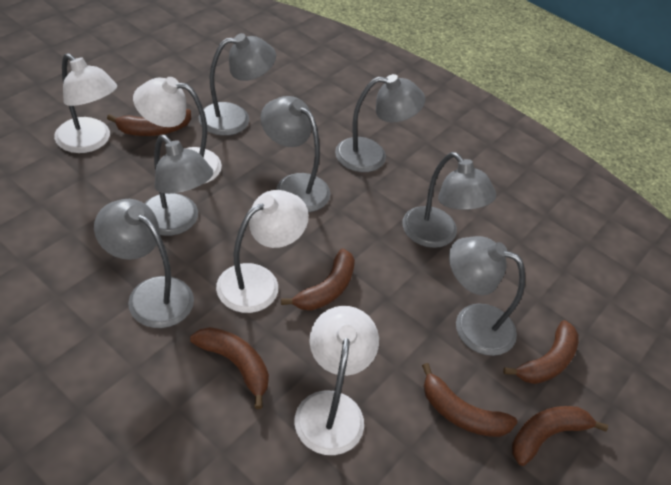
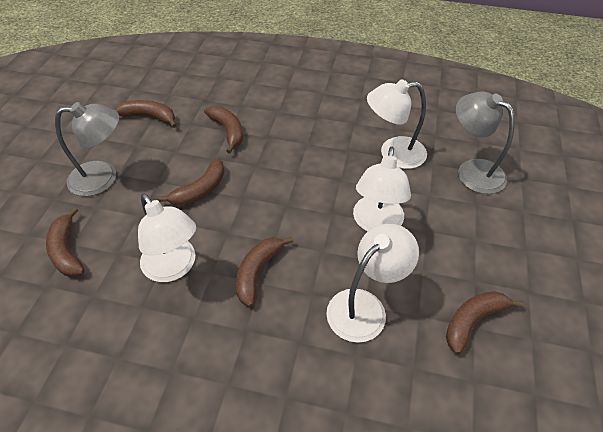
grey lamp: 7 -> 2

